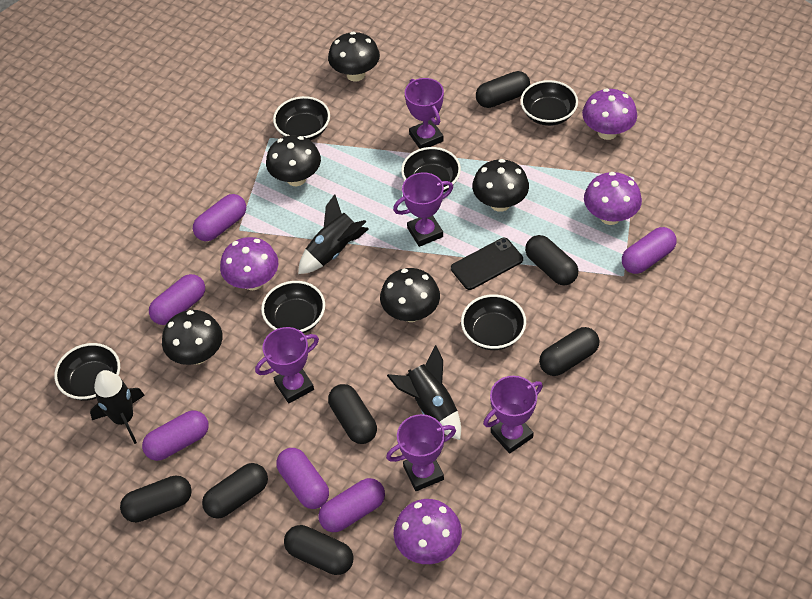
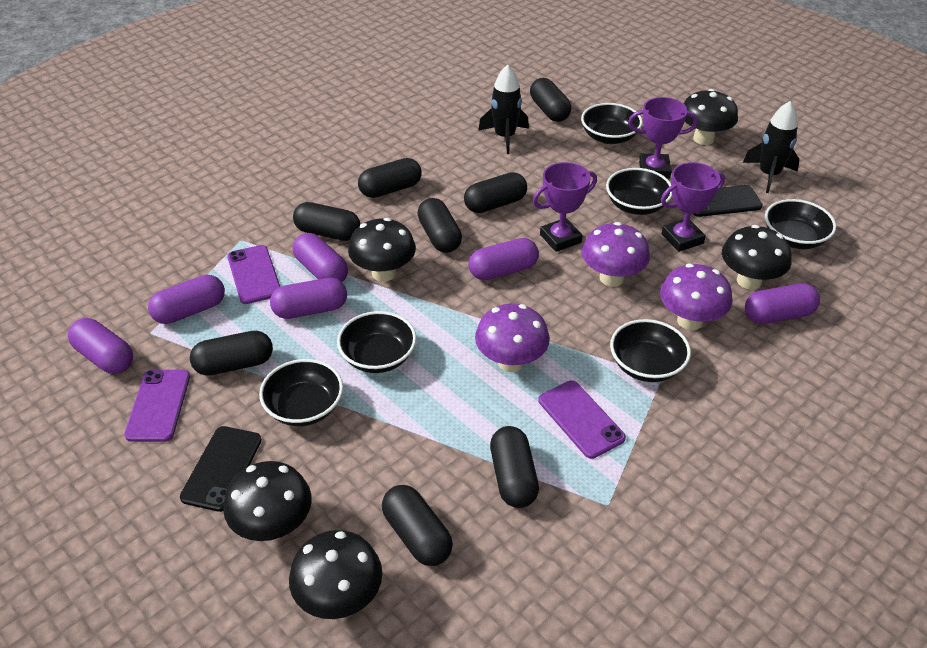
black capsule: 7 -> 8
black phone: 1 -> 2
black rocket: 3 -> 2
purple mushroom: 4 -> 3
purple phone: 0 -> 3
purple trophy: 5 -> 3

